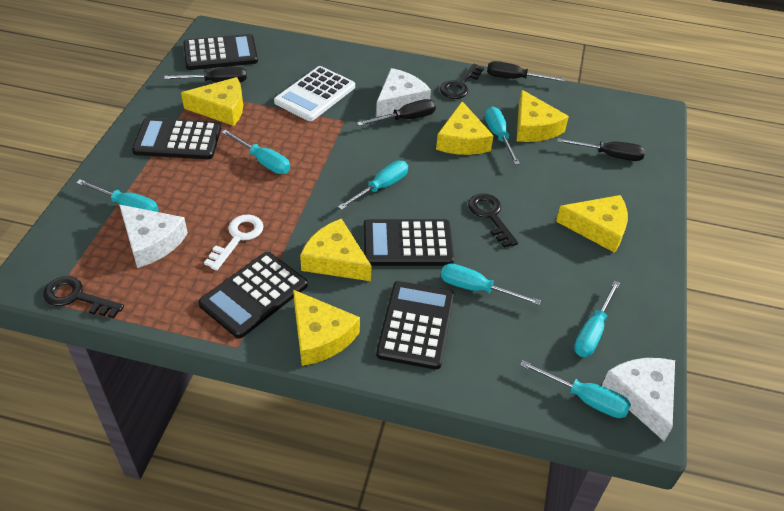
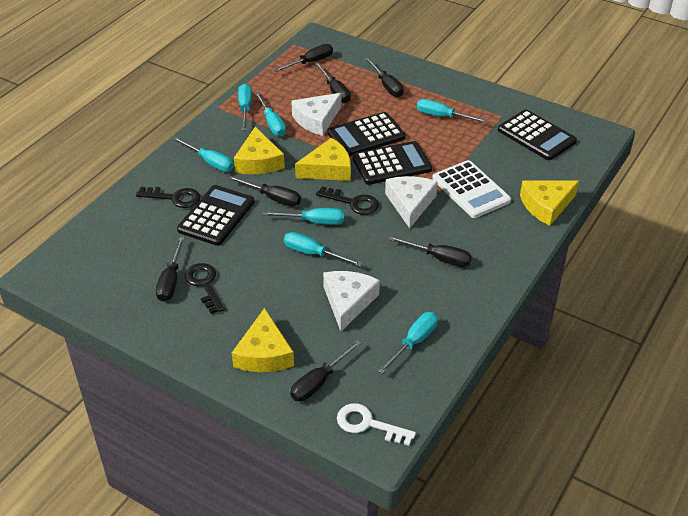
black calculator: 5 -> 4
black screwdriver: 4 -> 7
yellow cheese: 6 -> 4

